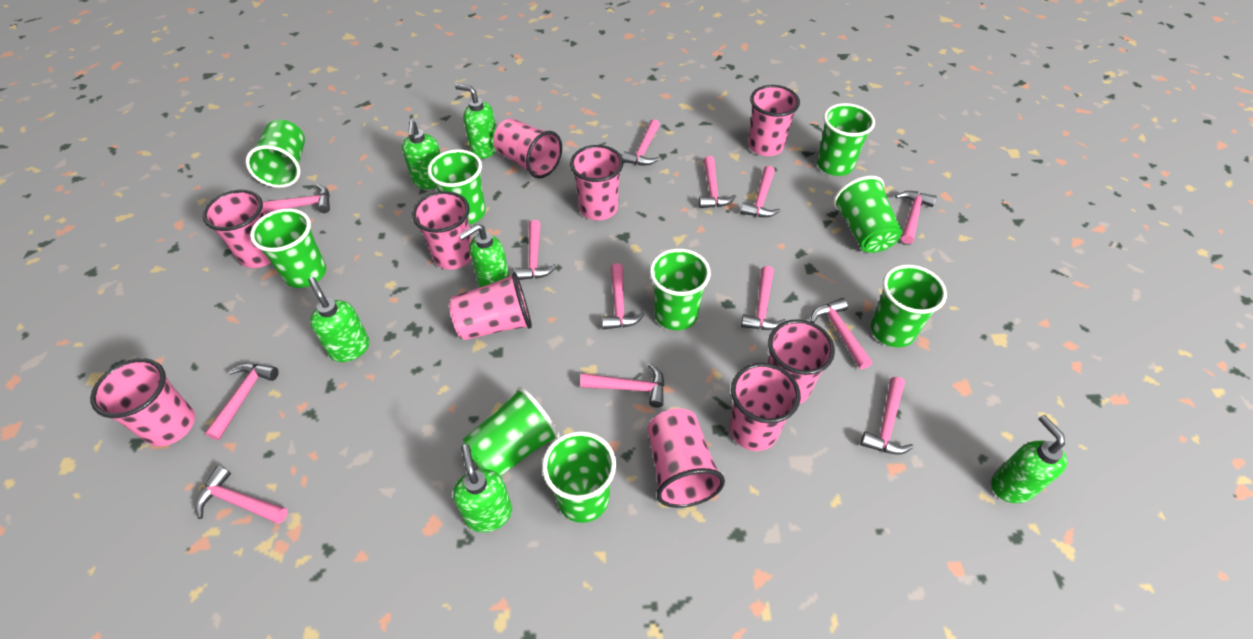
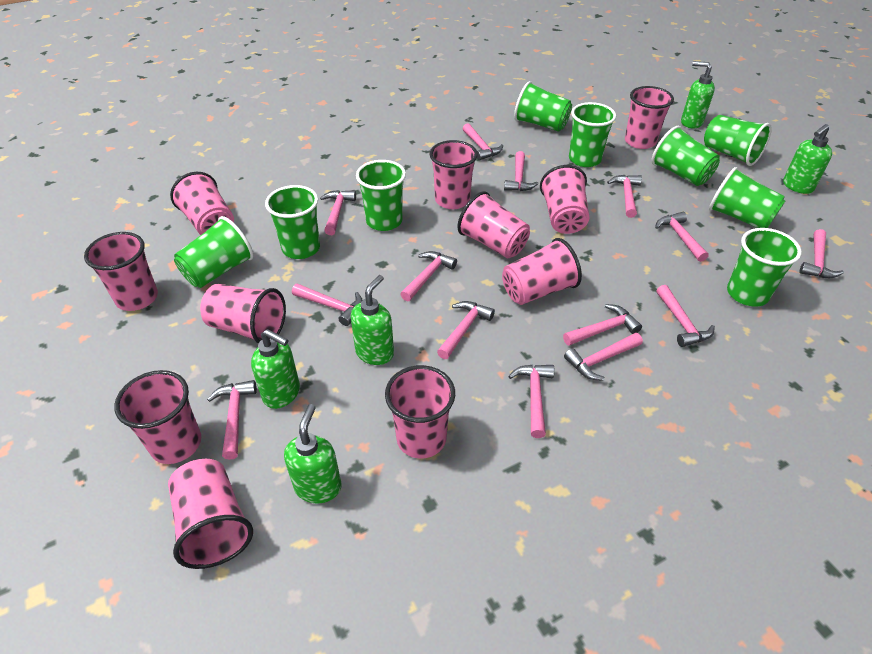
green soap dispenser: 6 -> 5
pink cup: 10 -> 11
pink hammer: 13 -> 14

